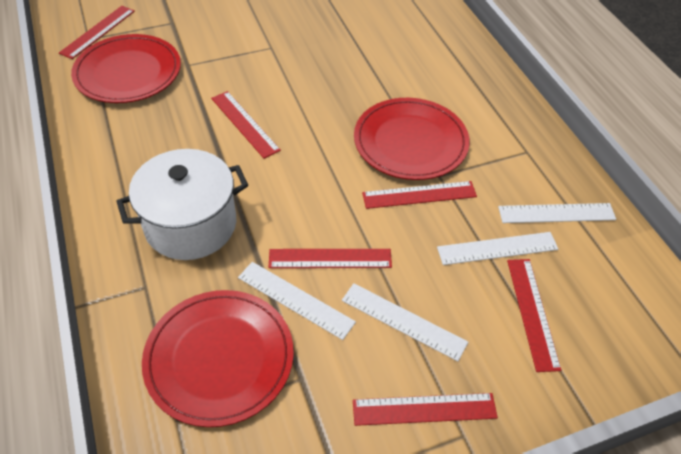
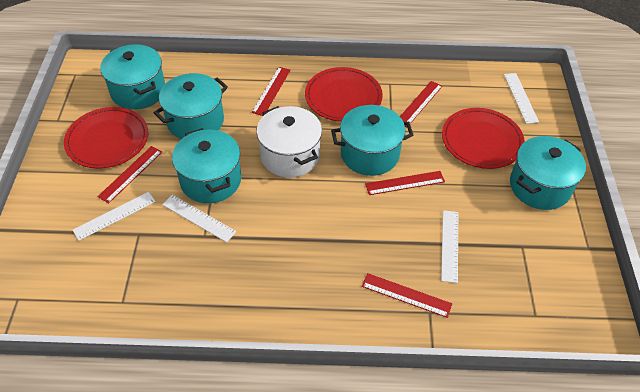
red ruler: 6 -> 5
turquoise pot: 0 -> 5

